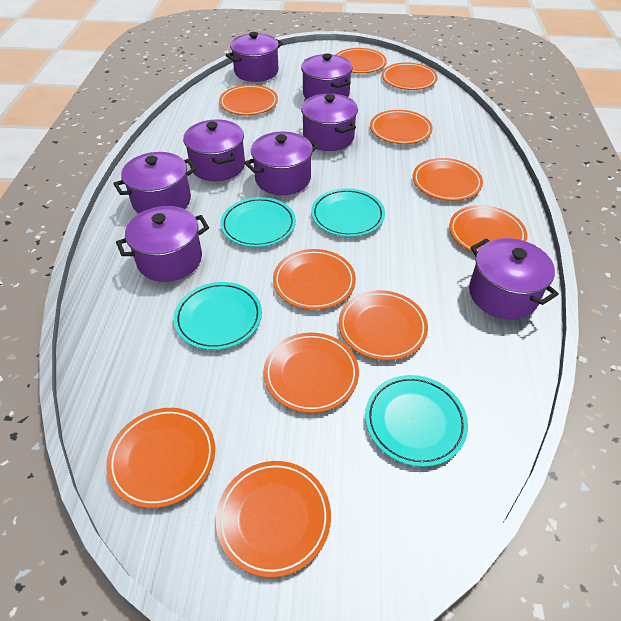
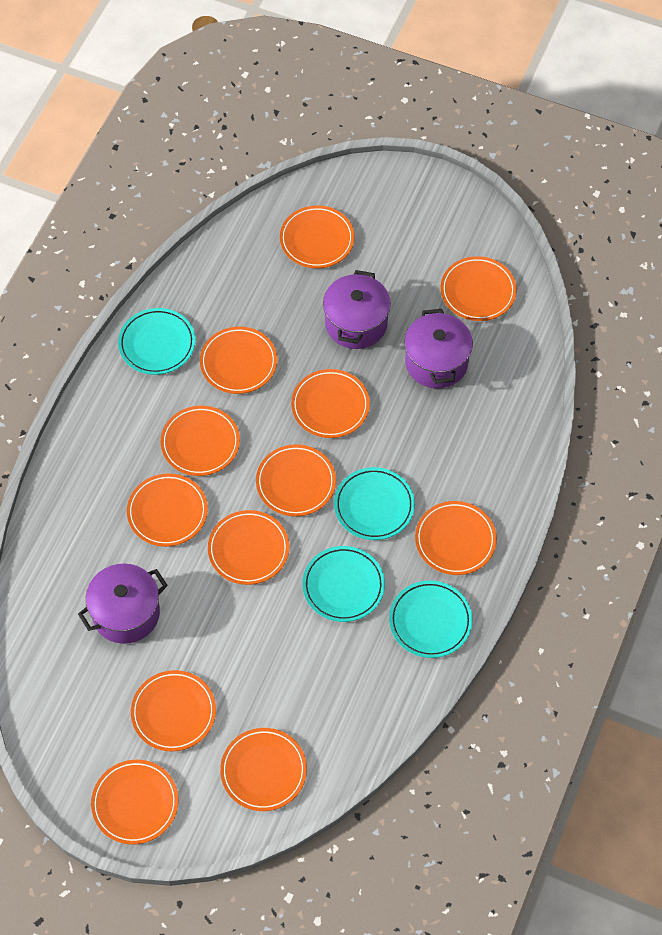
orange plate: 11 -> 12
purple pot: 8 -> 3

